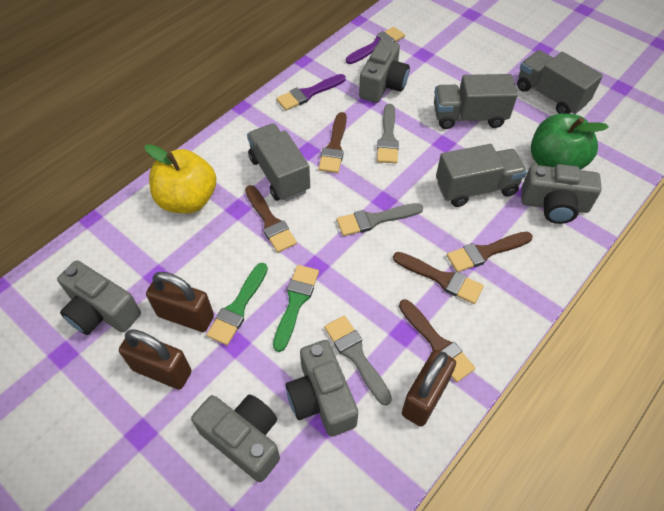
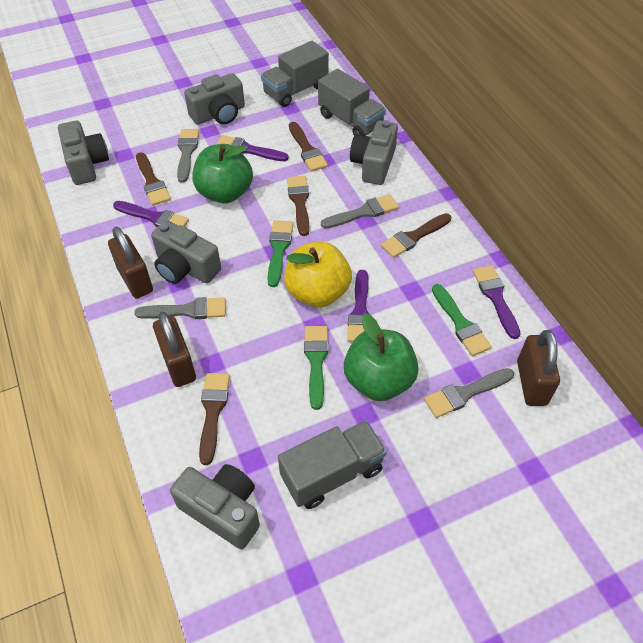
green apple: 1 -> 2
green brush: 2 -> 3
grey brush: 3 -> 4
grey truck: 4 -> 3
purple brush: 2 -> 4

